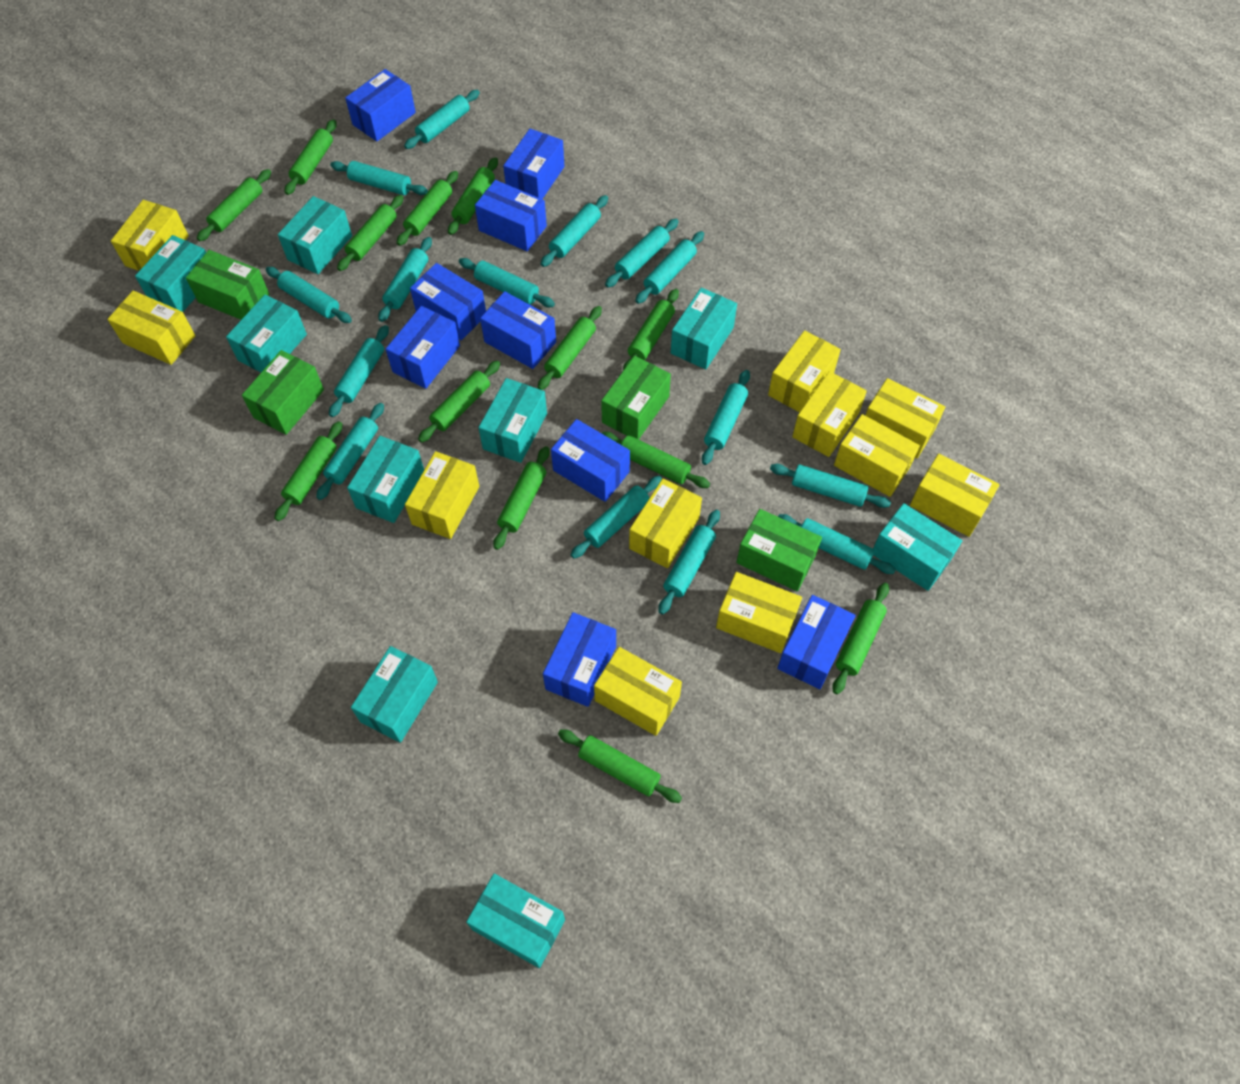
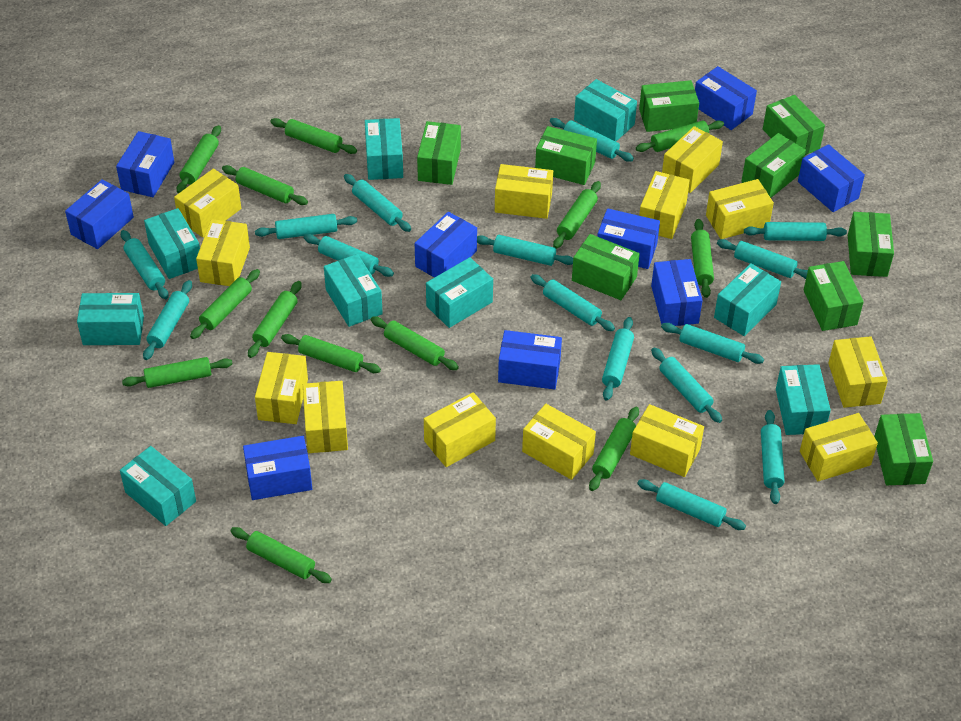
green box: 4 -> 9
yellow box: 11 -> 13

